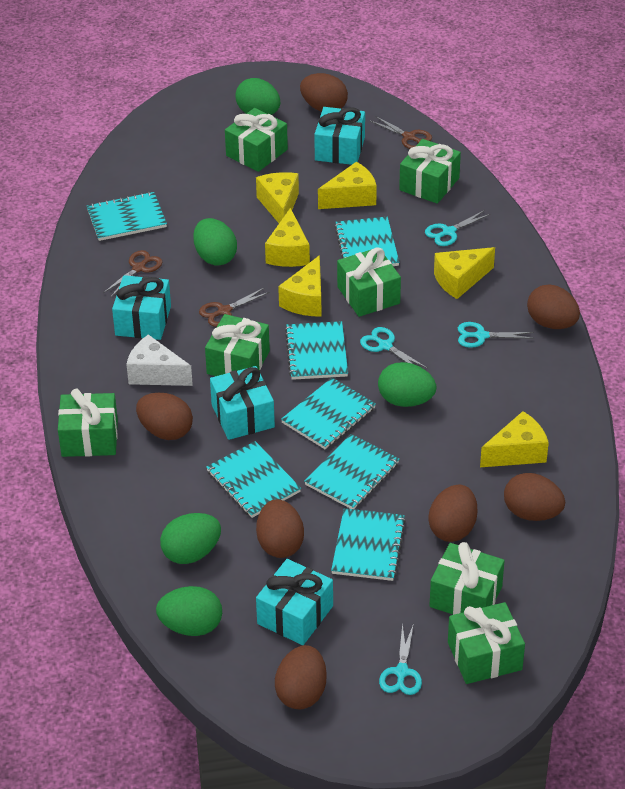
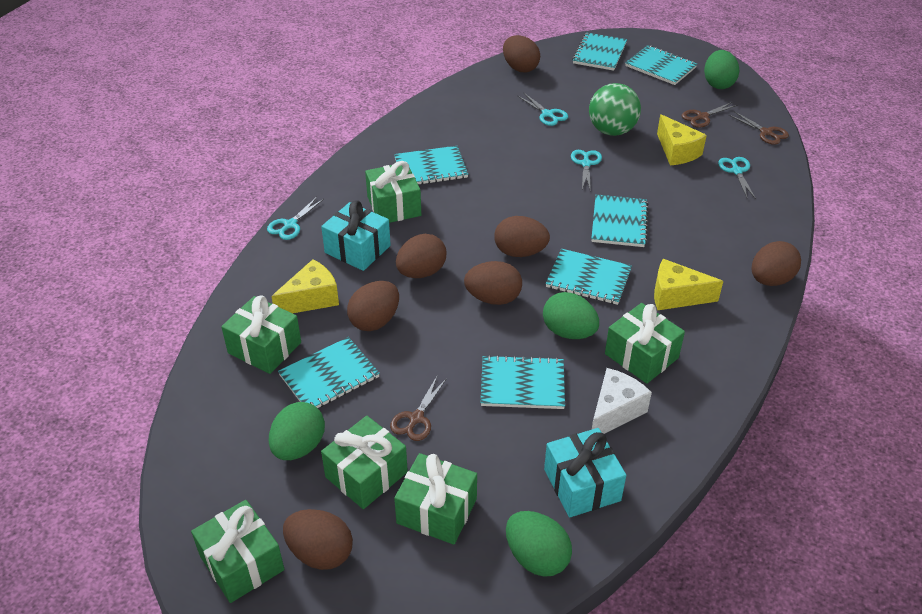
green ball: 0 -> 1
green egg: 5 -> 4
green gift: 7 -> 6
turquoise gift: 4 -> 2
yellow cheese: 6 -> 3

